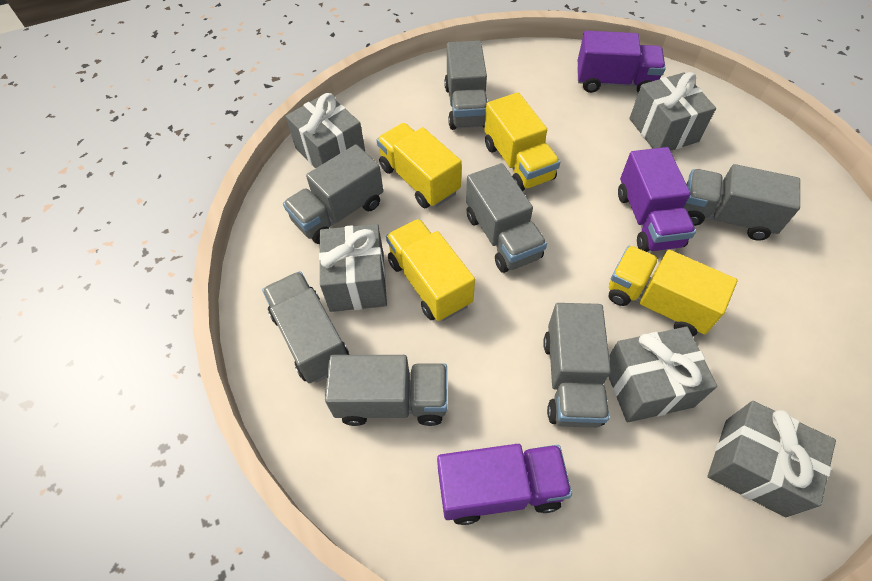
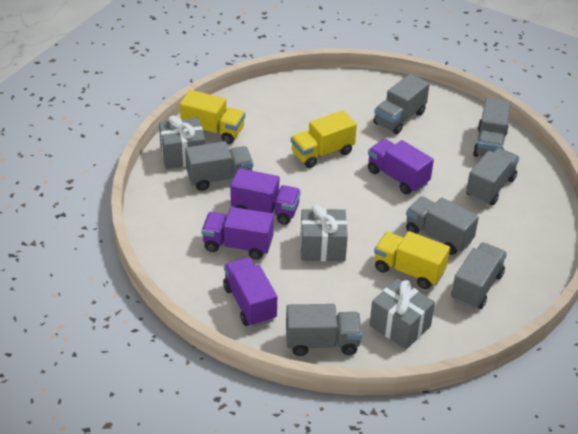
grey gift: 5 -> 3
purple truck: 3 -> 4
yellow truck: 4 -> 3

